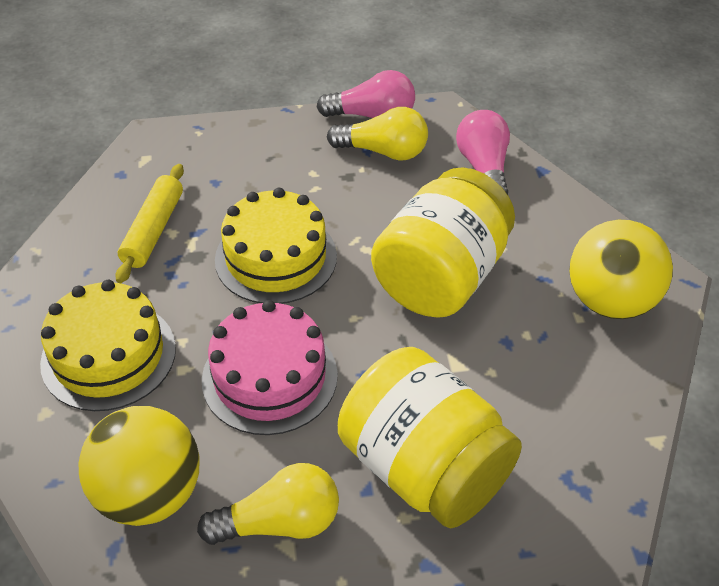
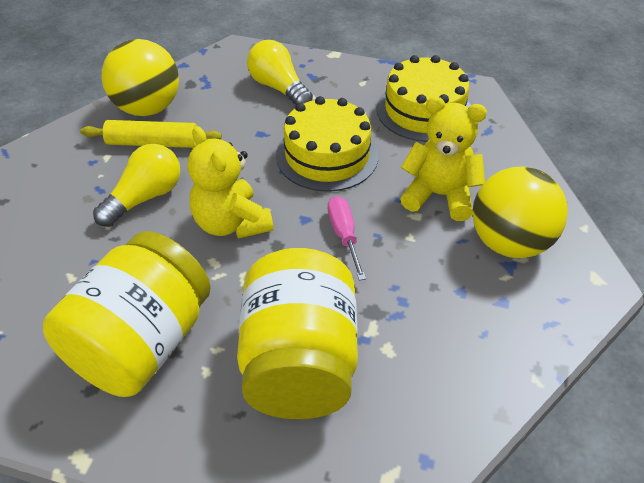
pink cake: 1 -> 0
pink light bulb: 2 -> 0
pink screwdriver: 0 -> 1
yellow teddy bear: 0 -> 2

